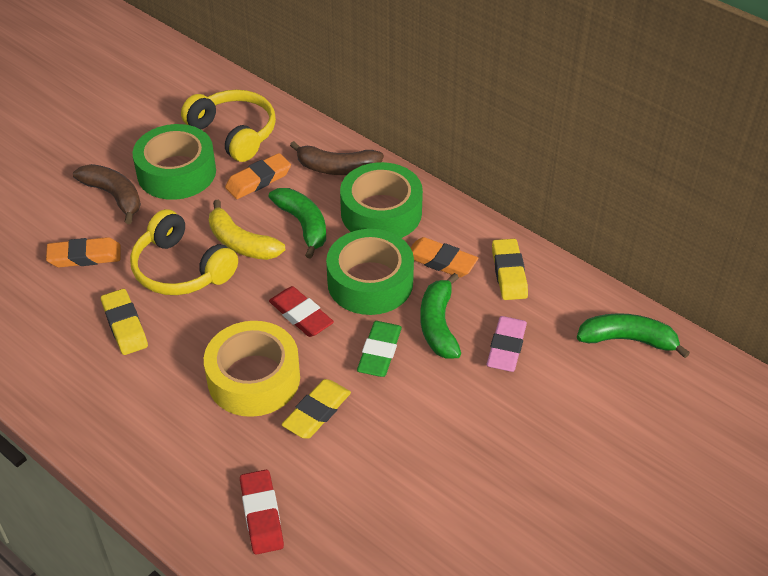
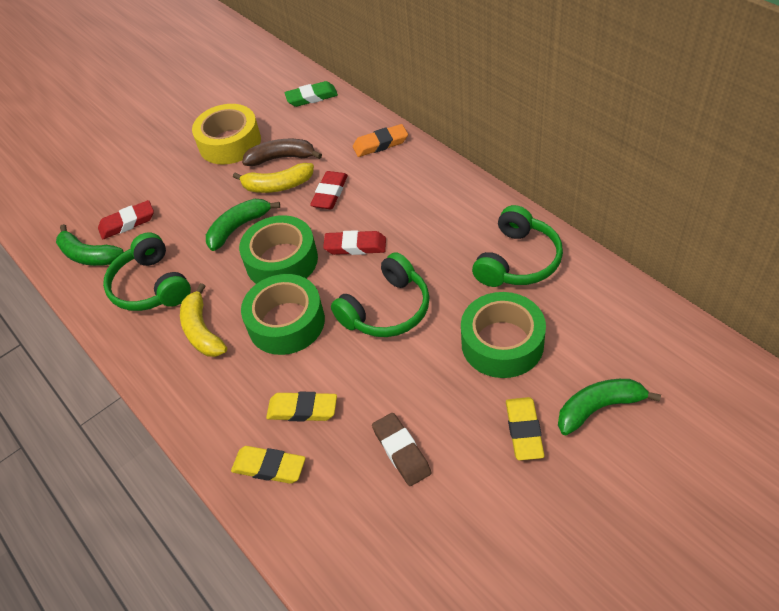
brown banana: 2 -> 1
brown eraser: 0 -> 1
green headphones: 0 -> 3
orange eraser: 3 -> 1
pink eraser: 1 -> 0
red eraser: 2 -> 3
yellow banana: 1 -> 2
yellow headphones: 2 -> 0

